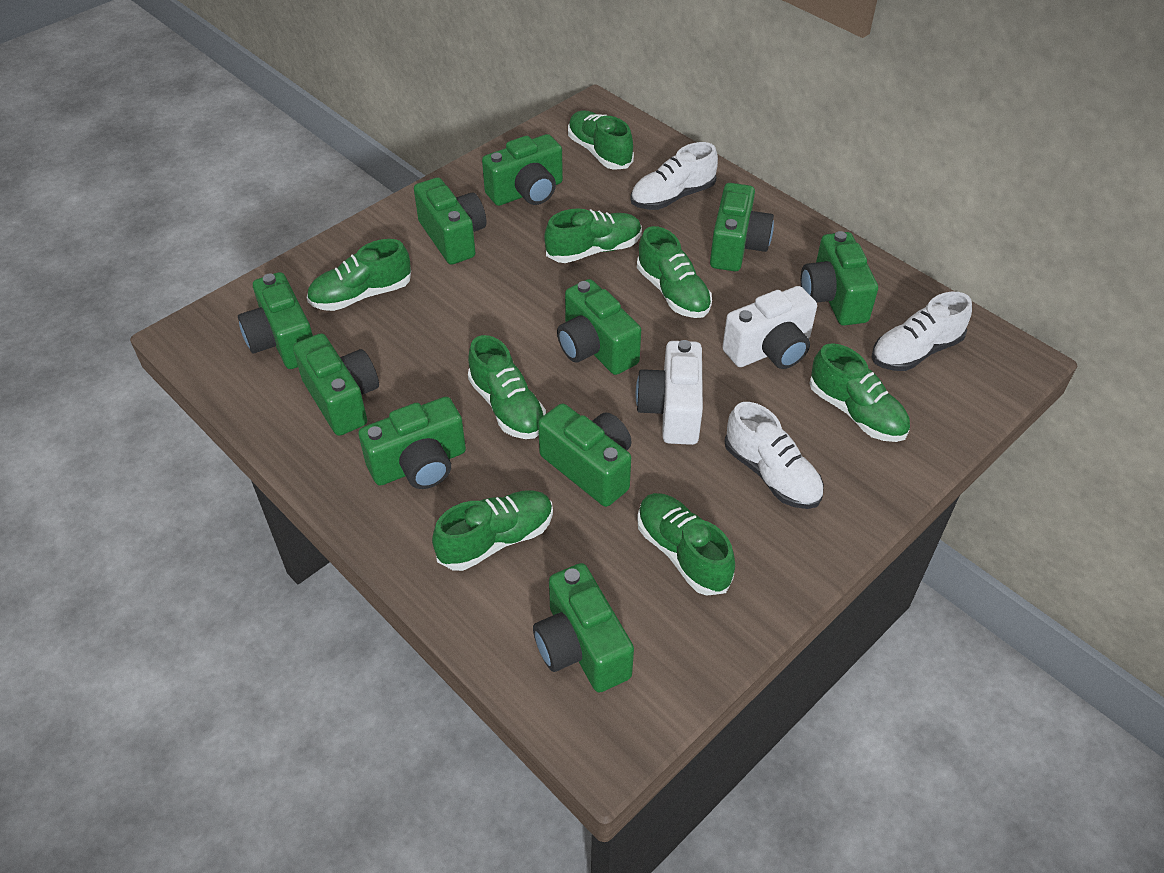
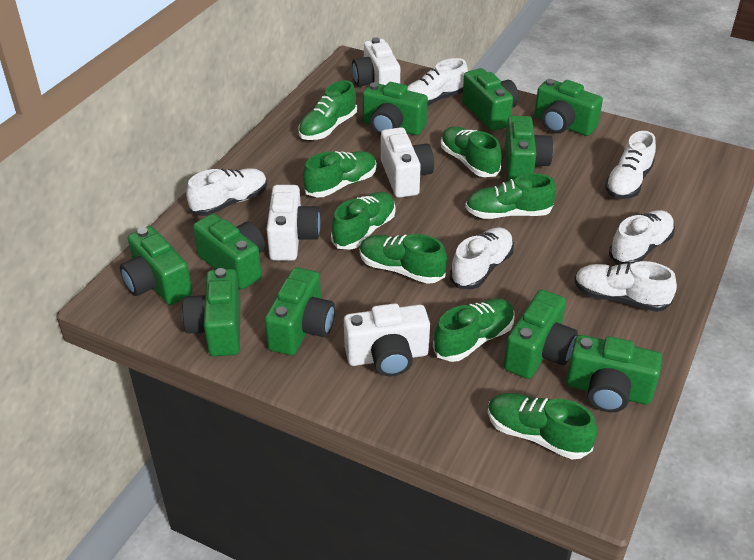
white camera: 2 -> 4
white shoe: 3 -> 6

